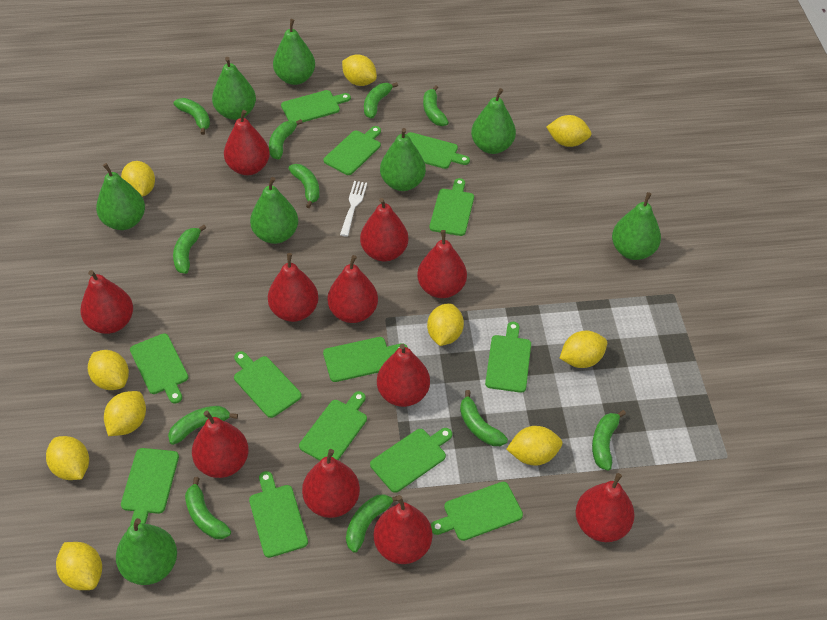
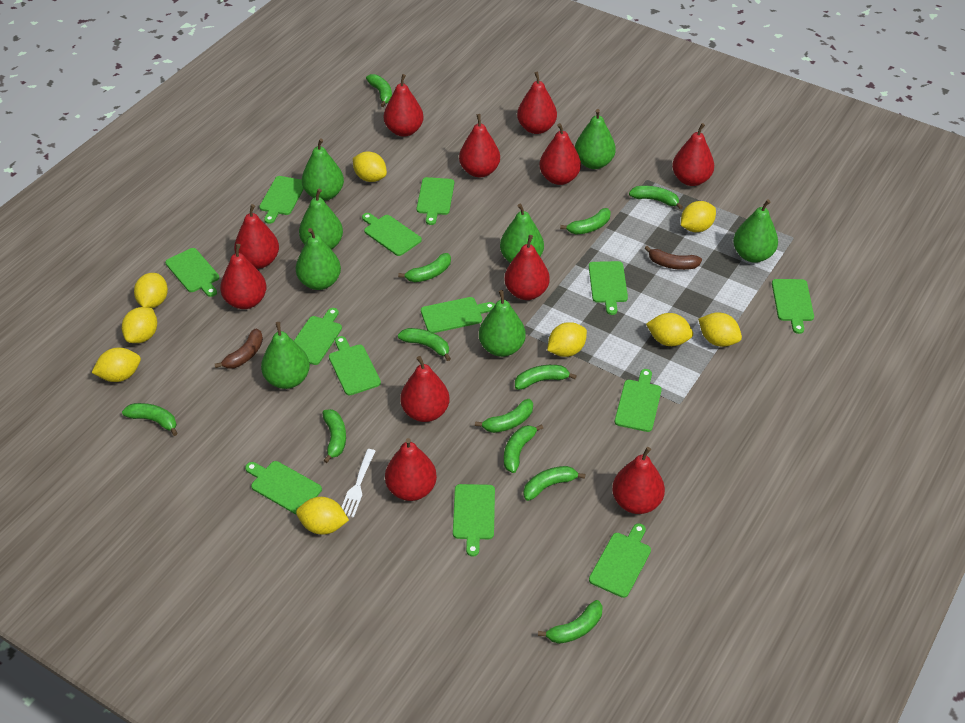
brown banana: 0 -> 2
green banana: 11 -> 12
yellow lemon: 10 -> 9

